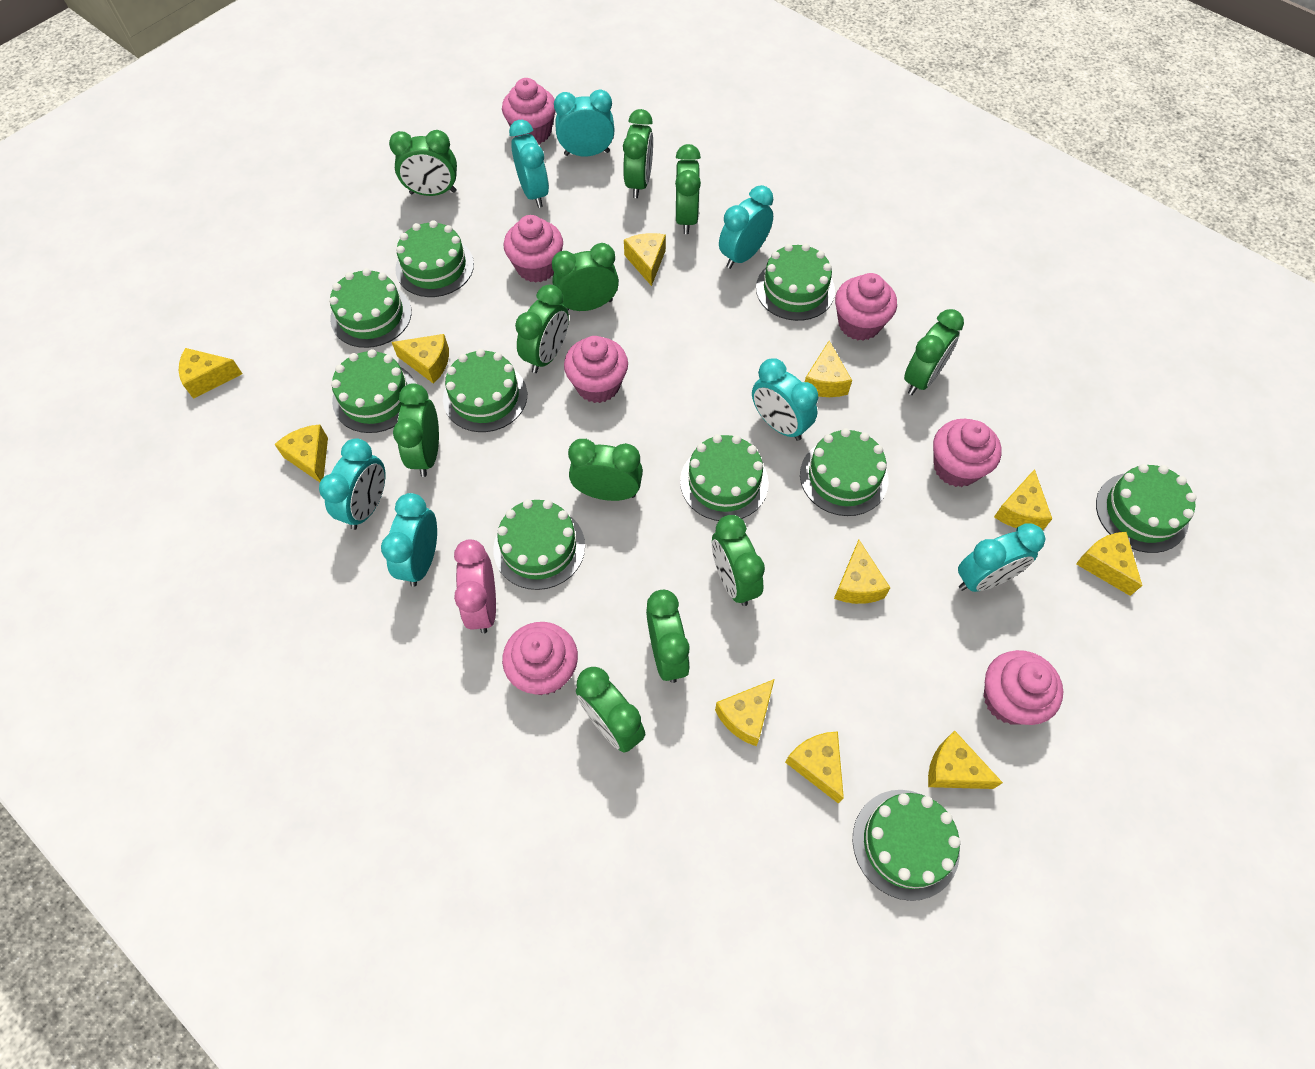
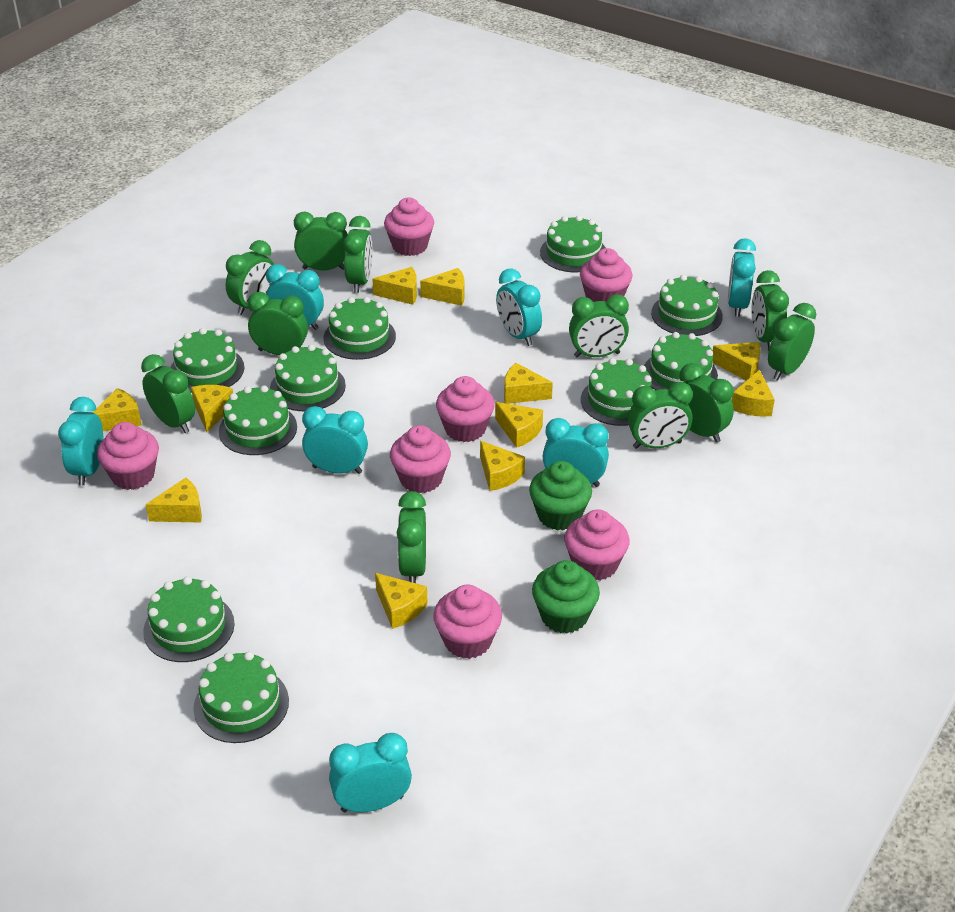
green cupcake: 0 -> 2
pink clock: 1 -> 0

